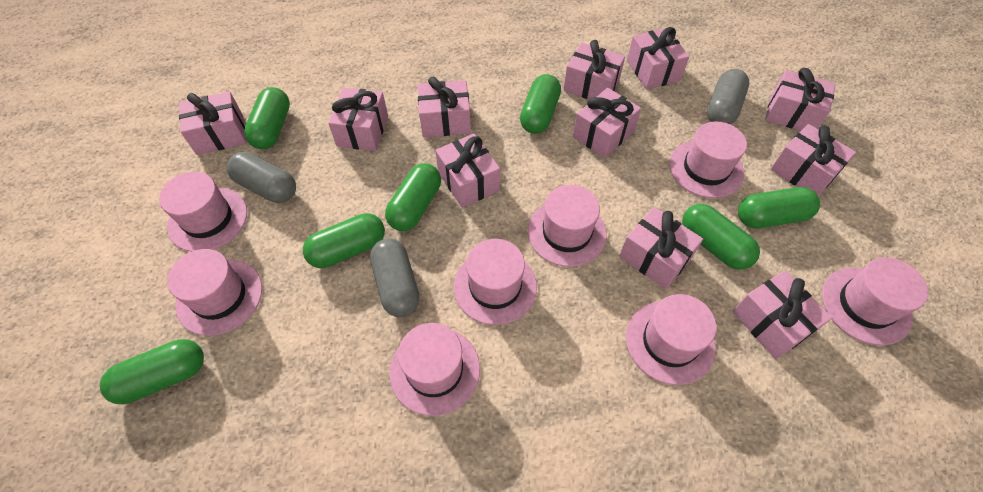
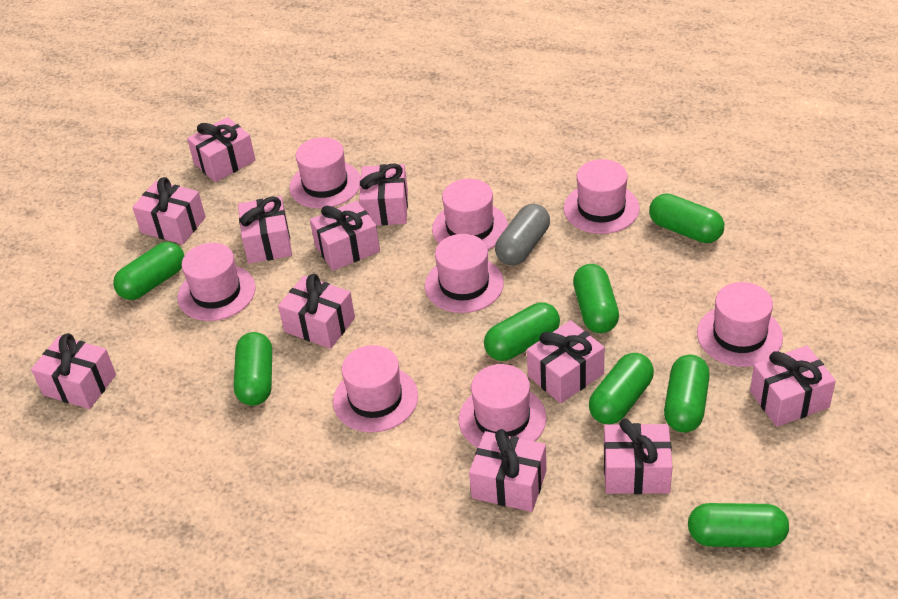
green capsule: 7 -> 8
grey capsule: 3 -> 1

